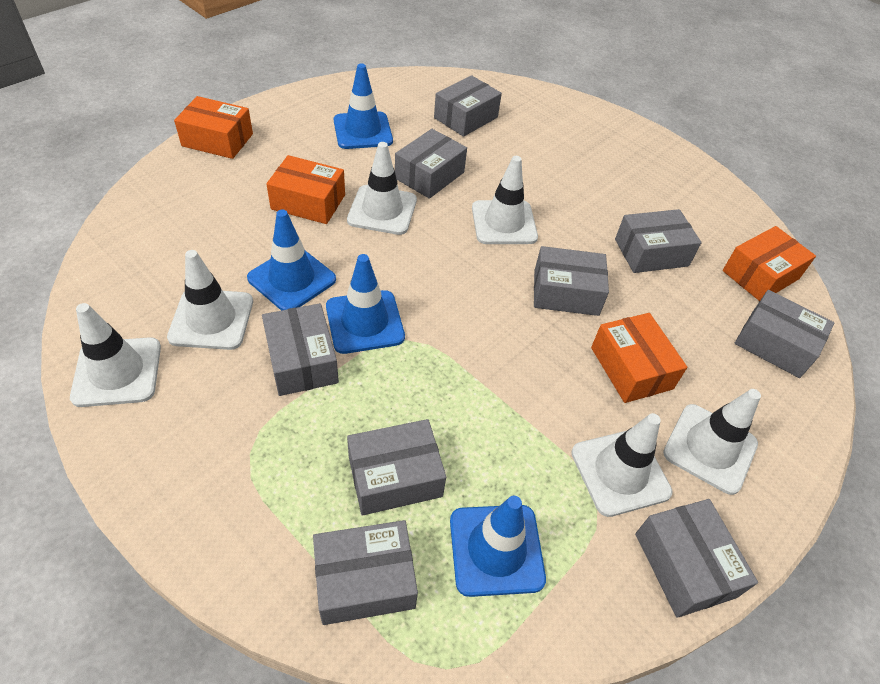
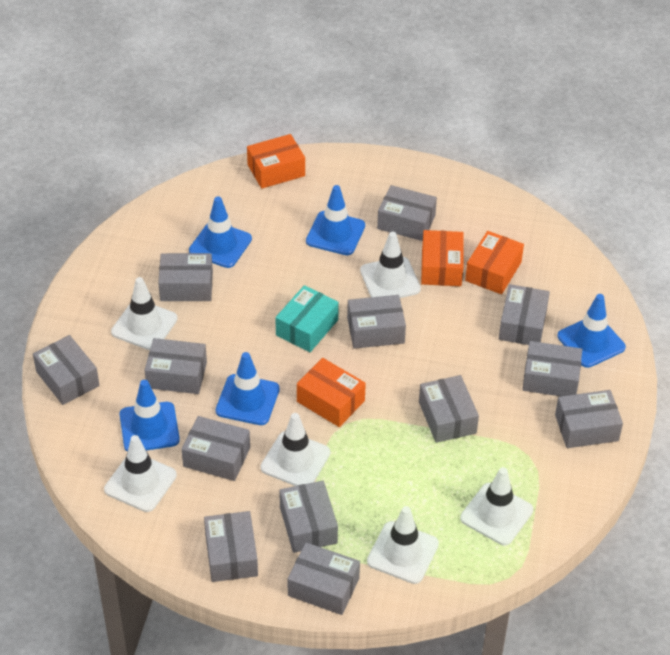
blue traffic cone: 4 -> 5
grey box: 9 -> 13
turquoise box: 0 -> 1

